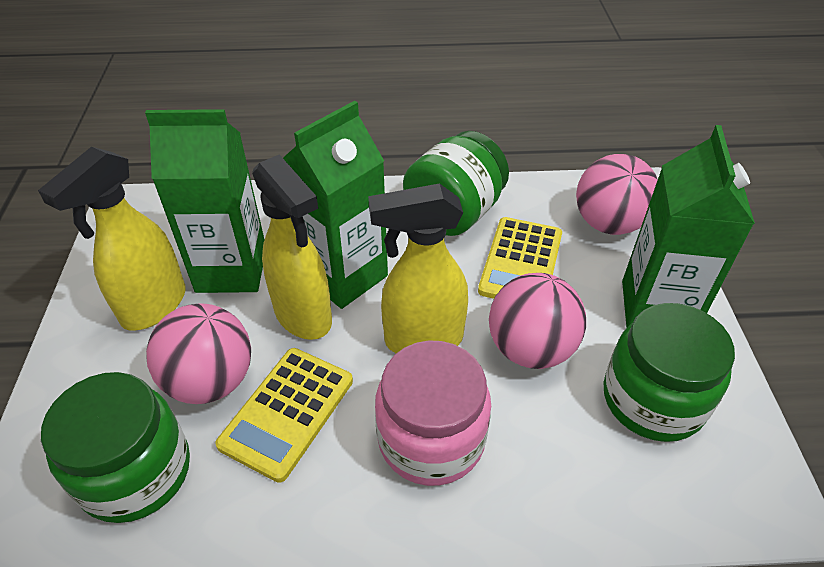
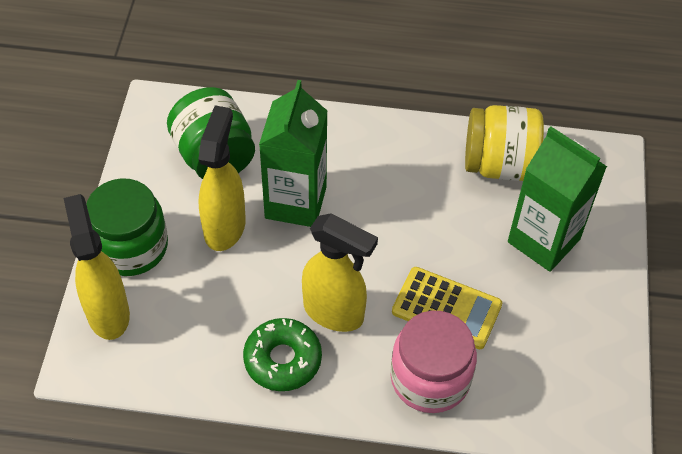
green carton: 3 -> 2
green donut: 0 -> 1
green jar: 3 -> 2
pink ball: 3 -> 0
yellow calculator: 2 -> 1
yellow jar: 0 -> 1

